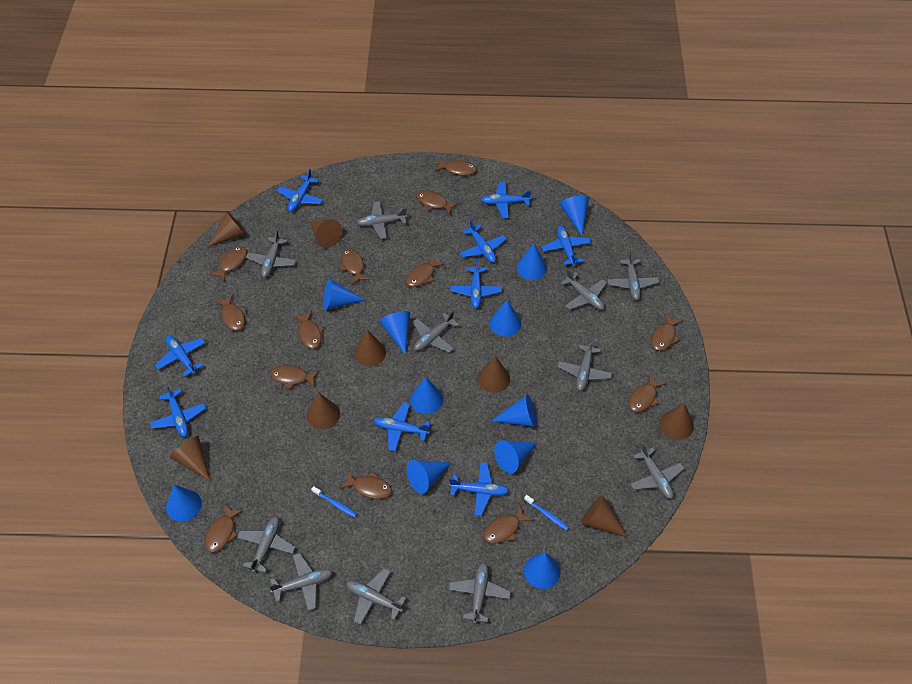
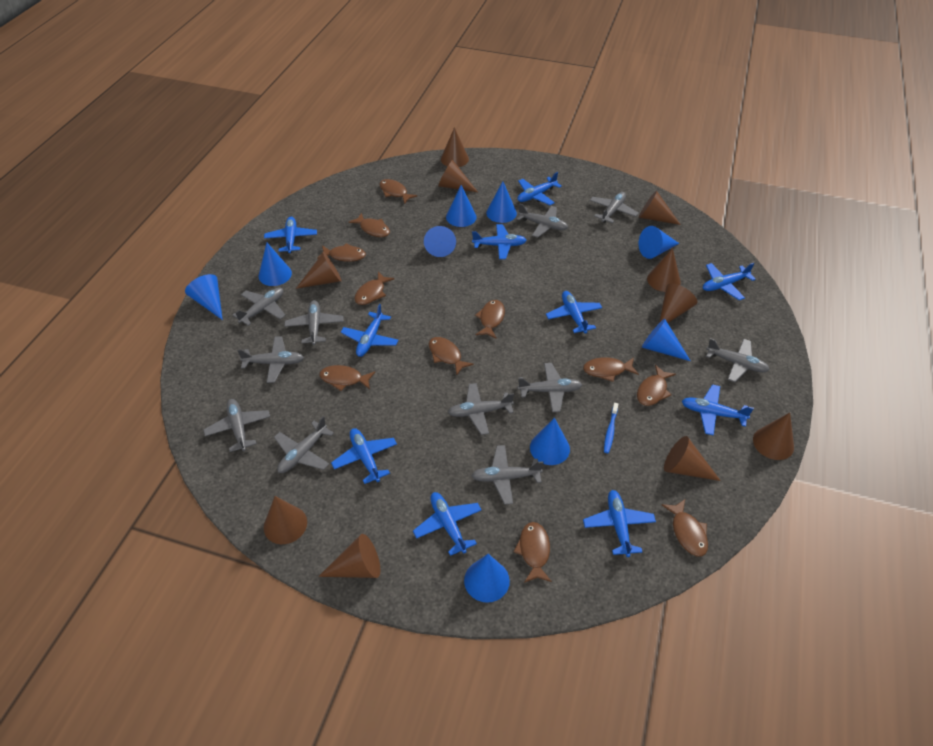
blue cone: 11 -> 9
blue plane: 9 -> 10
blue toothbrush: 2 -> 1
brown cone: 8 -> 10
brown fish: 13 -> 11

